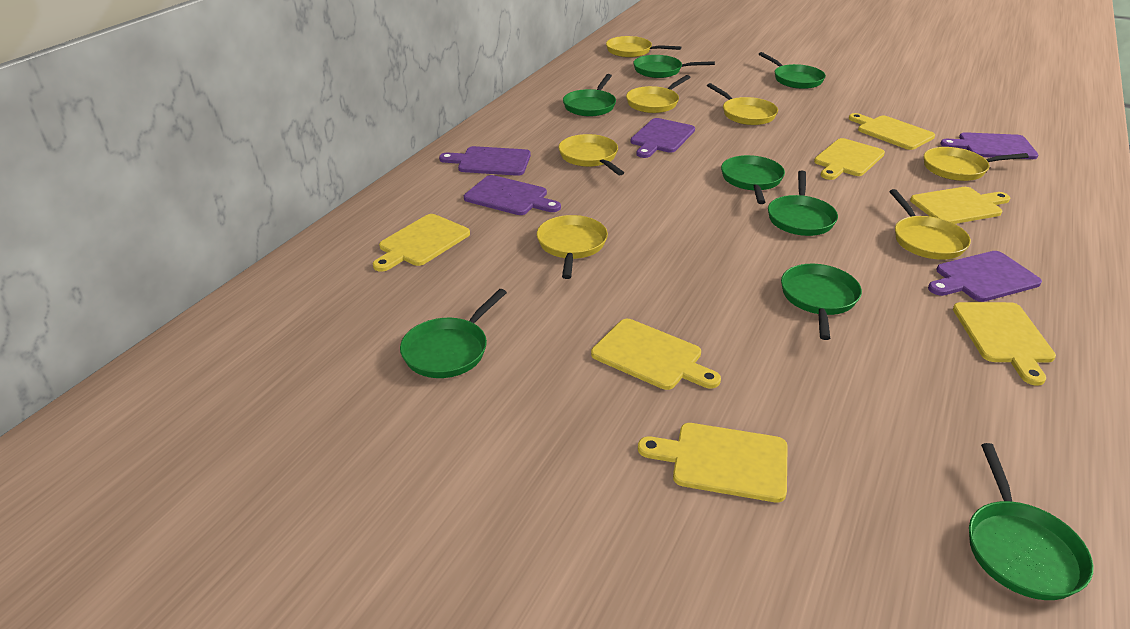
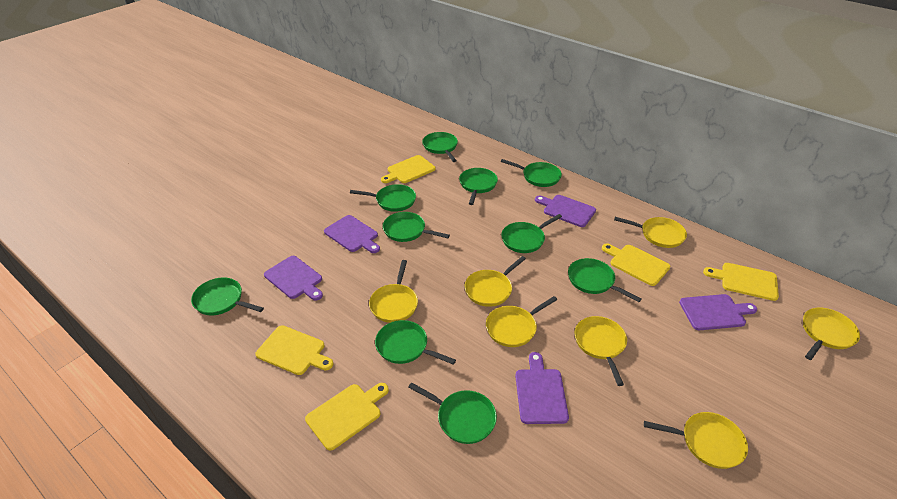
green pan: 8 -> 10
yellow cutting board: 7 -> 5

